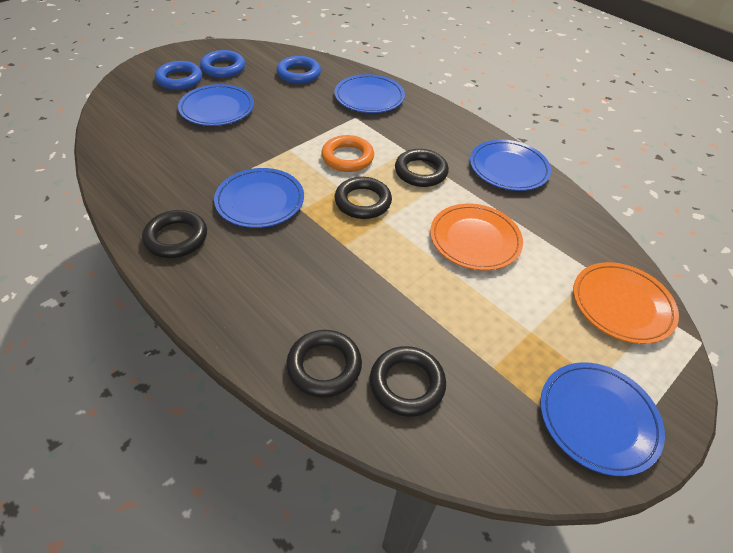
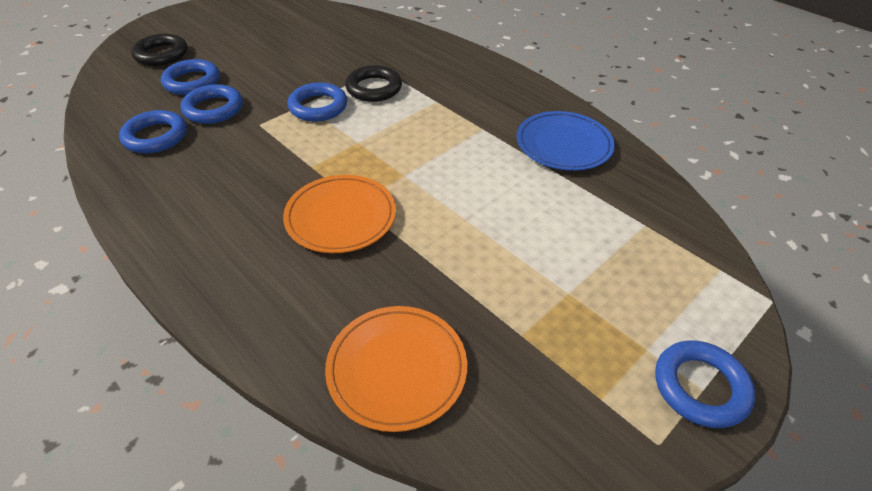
black ring: 5 -> 2
blue plate: 5 -> 1
blue ring: 3 -> 5
orange ring: 1 -> 0

